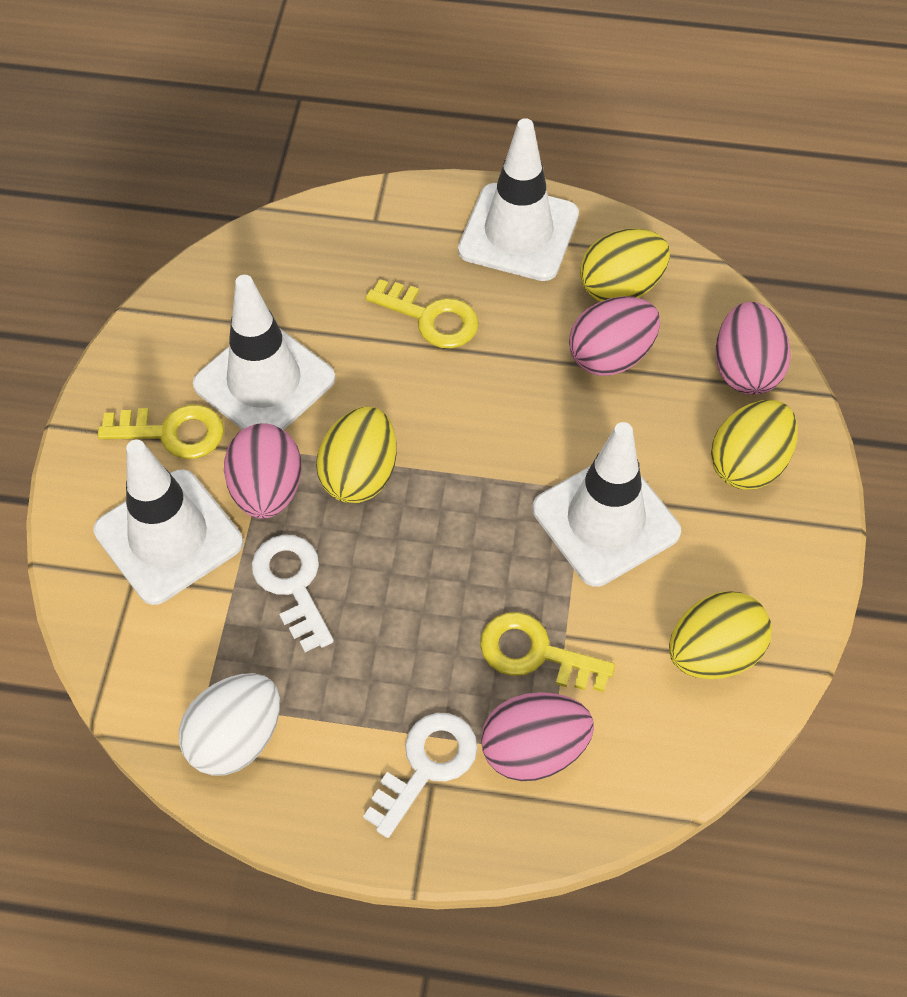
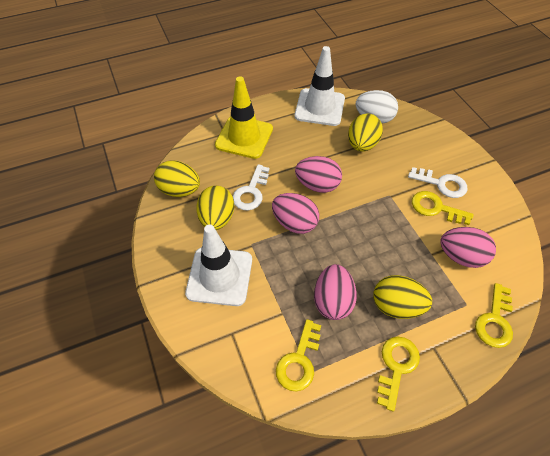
white traffic cone: 4 -> 2
yellow key: 3 -> 4
yellow traffic cone: 0 -> 1

